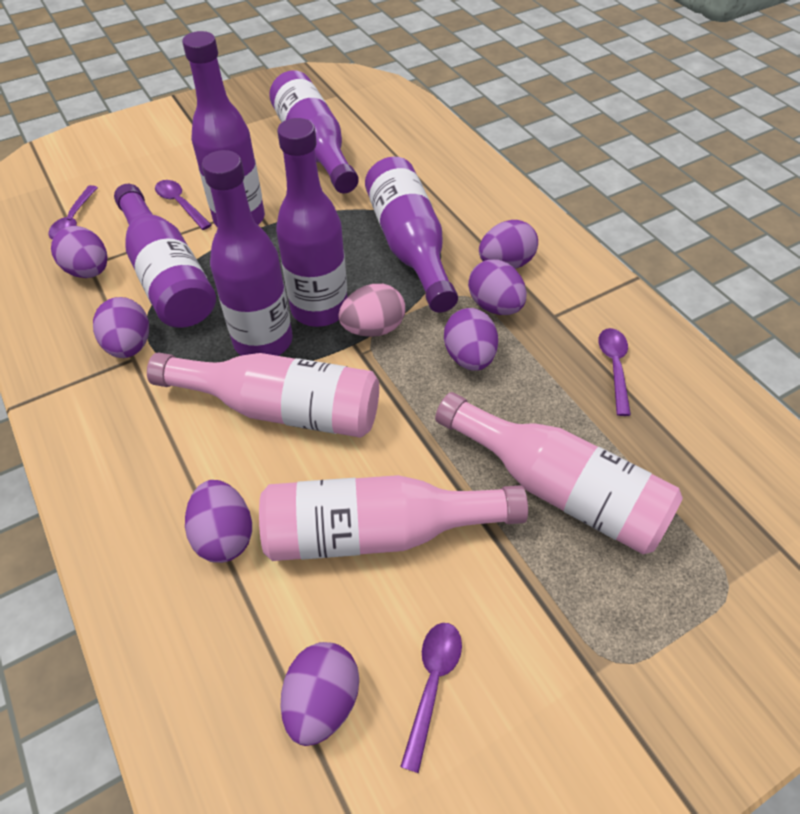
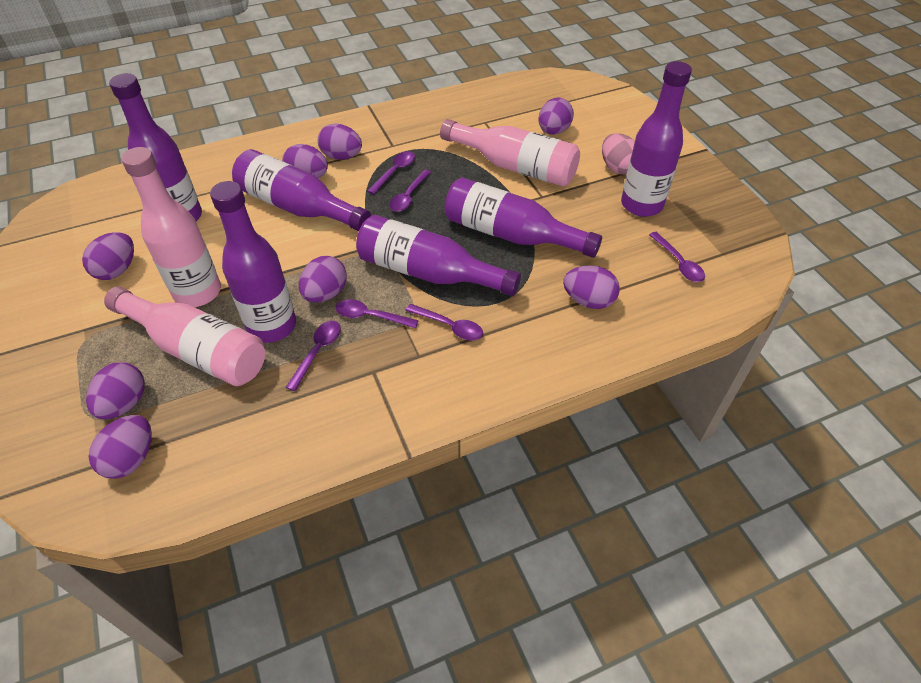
purple egg: 7 -> 8
purple spoon: 4 -> 6

